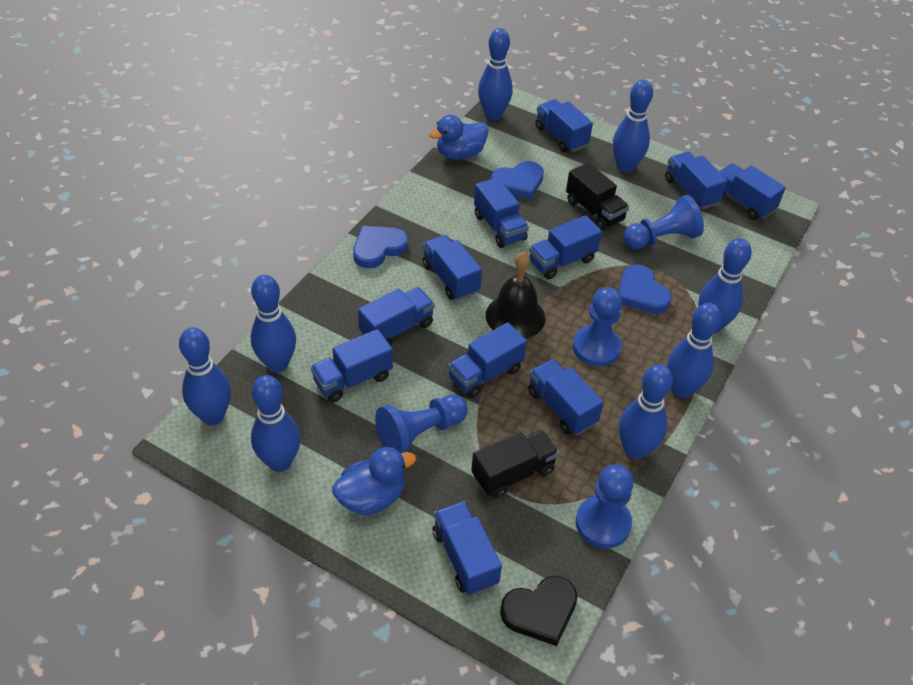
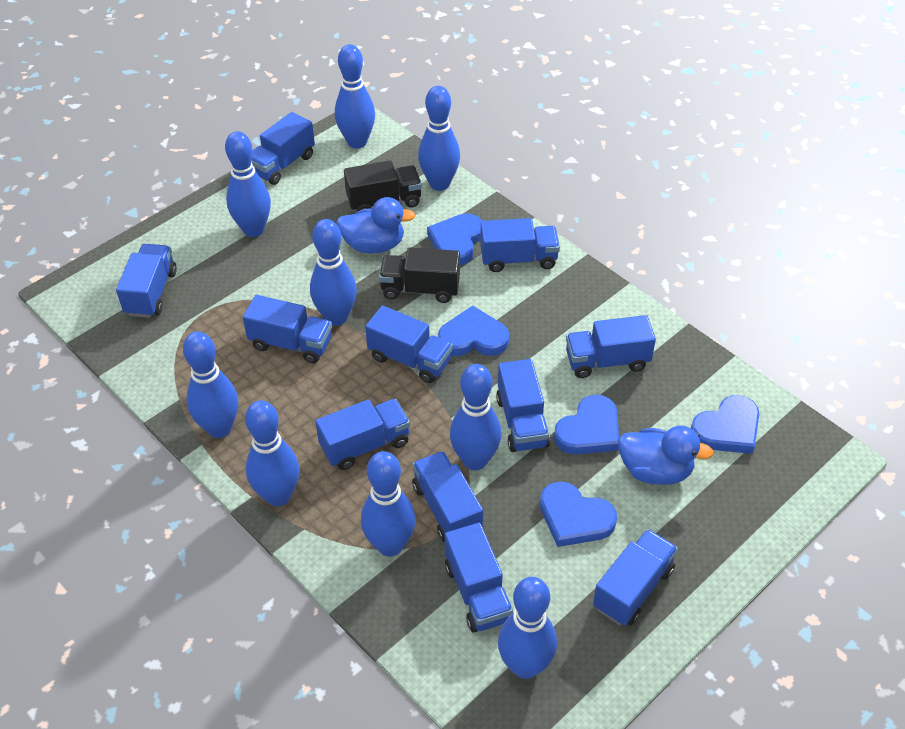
black bell: 1 -> 0
black heart: 1 -> 0
blue bowling pin: 8 -> 9
blue heart: 3 -> 5
blue pawn: 4 -> 0

